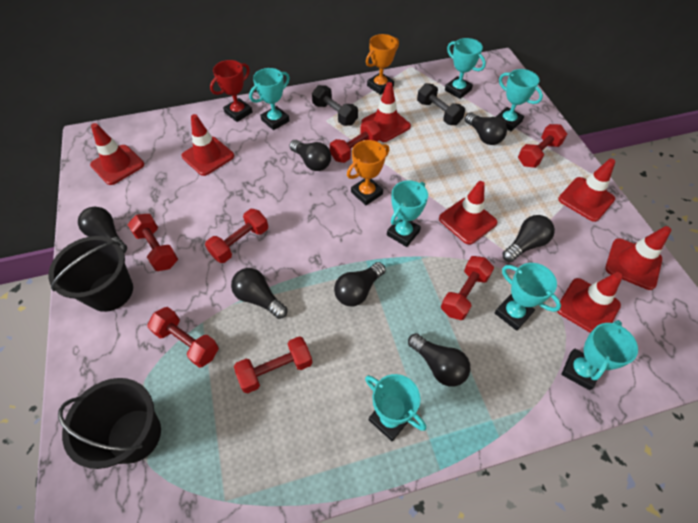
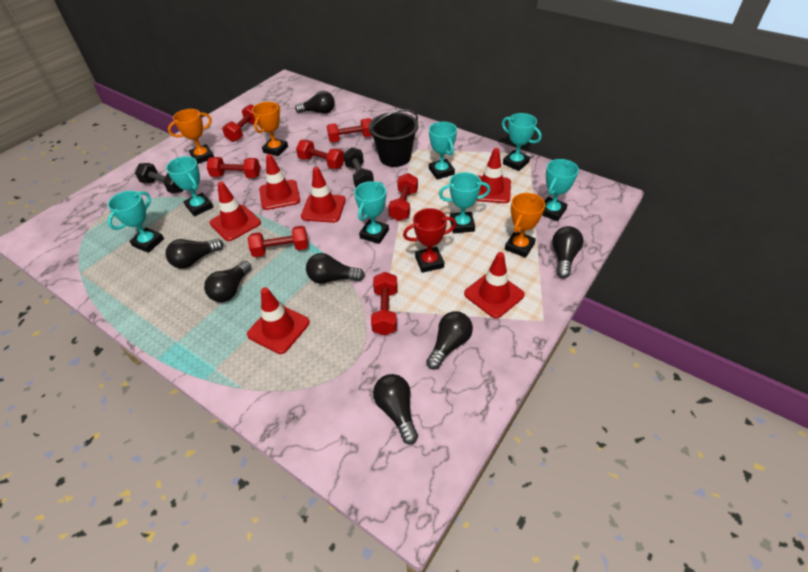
black bucket: 2 -> 1
orange trophy: 2 -> 3
red traffic cone: 7 -> 6

